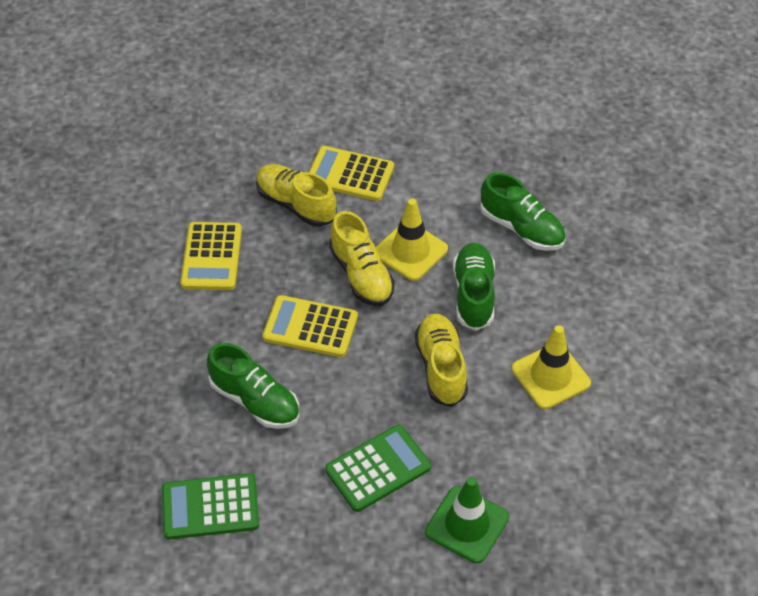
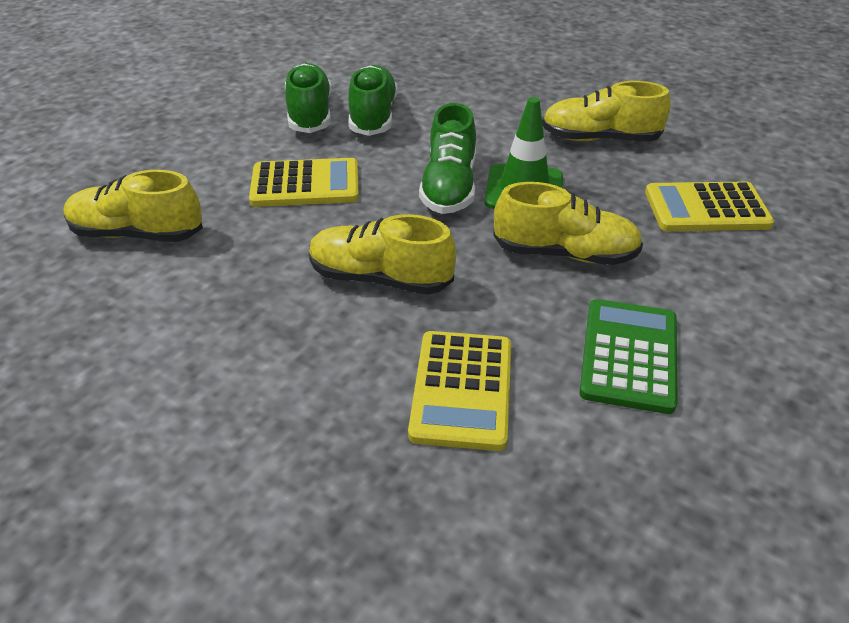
green calculator: 2 -> 1
yellow shoe: 3 -> 4
yellow traffic cone: 2 -> 0

